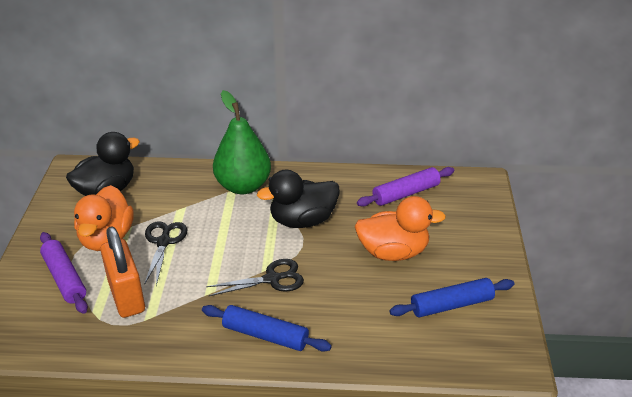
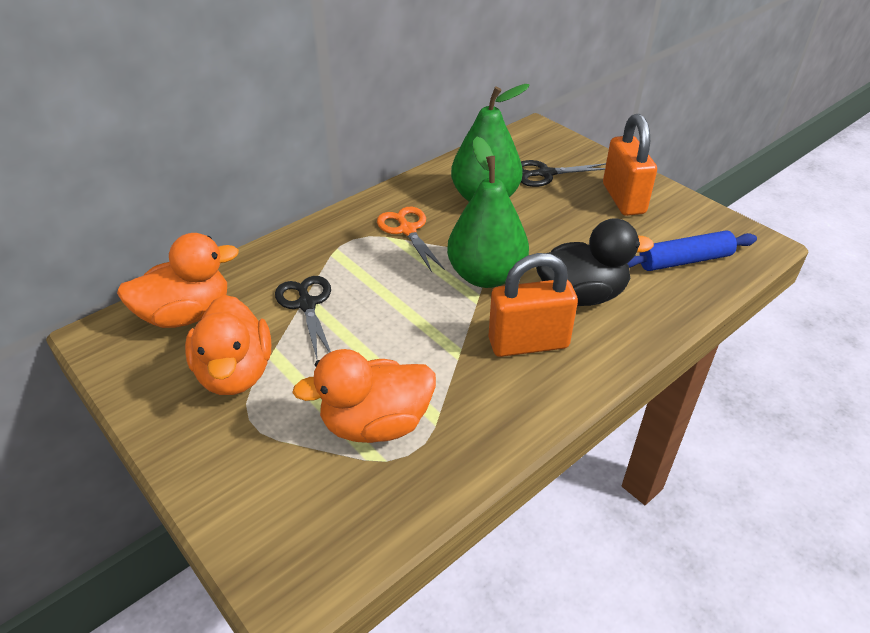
black duck: 2 -> 1
blue rolling pin: 2 -> 1
green pear: 1 -> 2
orange duck: 2 -> 3
orange padlock: 1 -> 2
orange scissors: 0 -> 1
purple rolling pin: 2 -> 0

